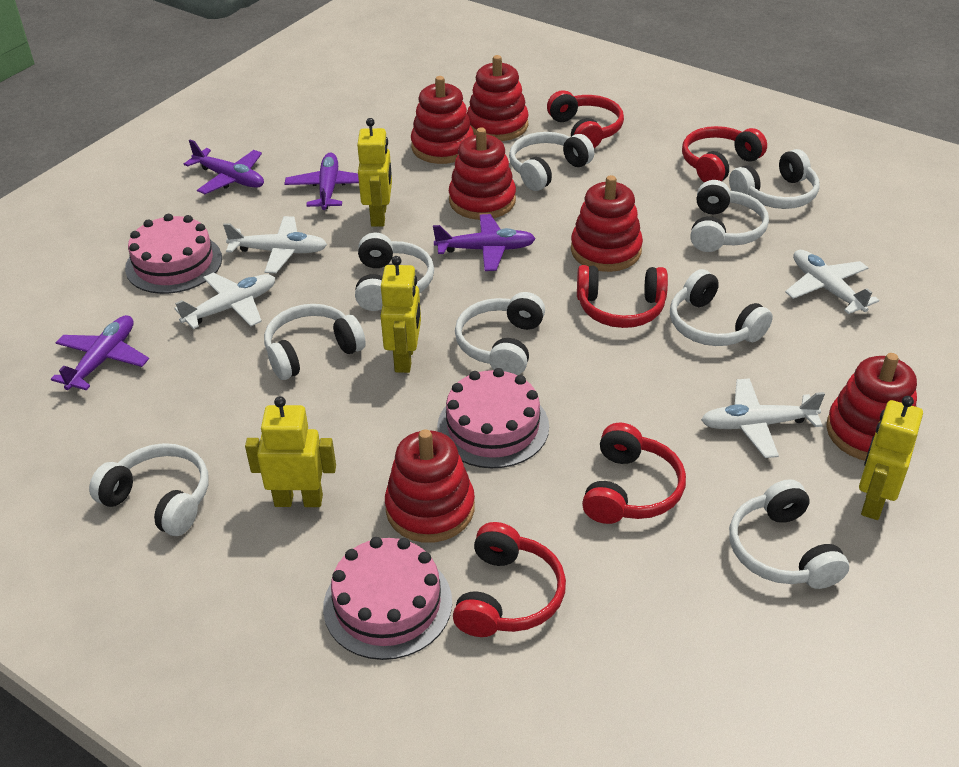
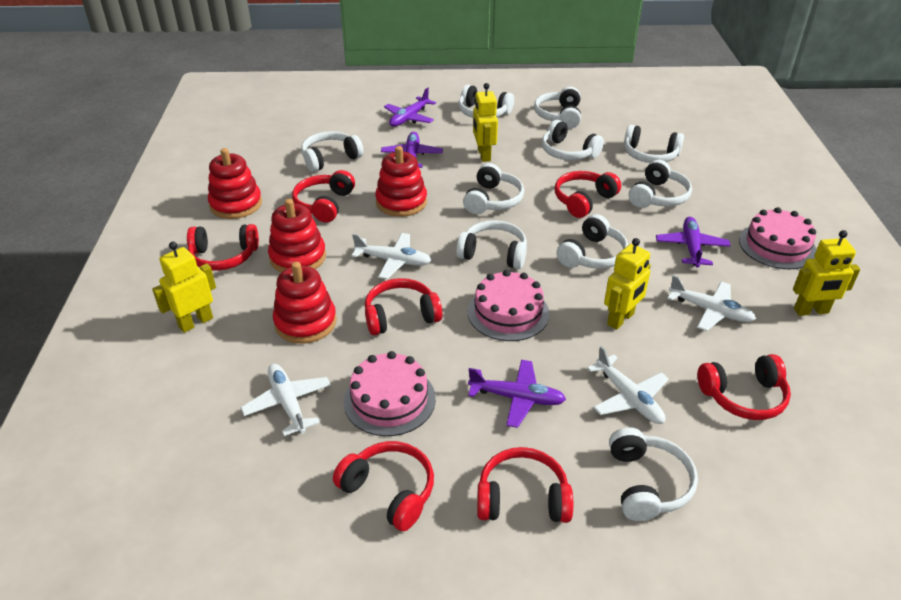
red headphones: 5 -> 7
red stacking toy: 6 -> 4
white headphones: 9 -> 10

